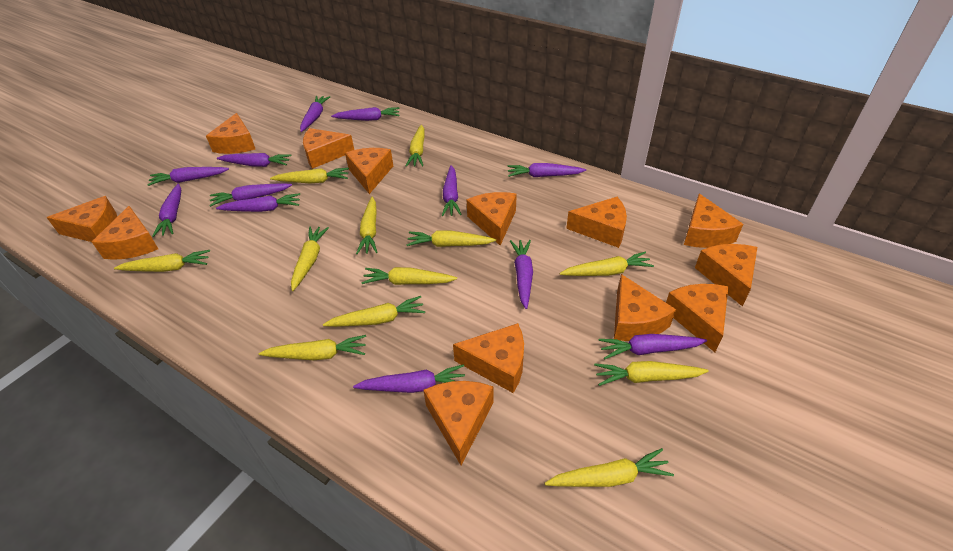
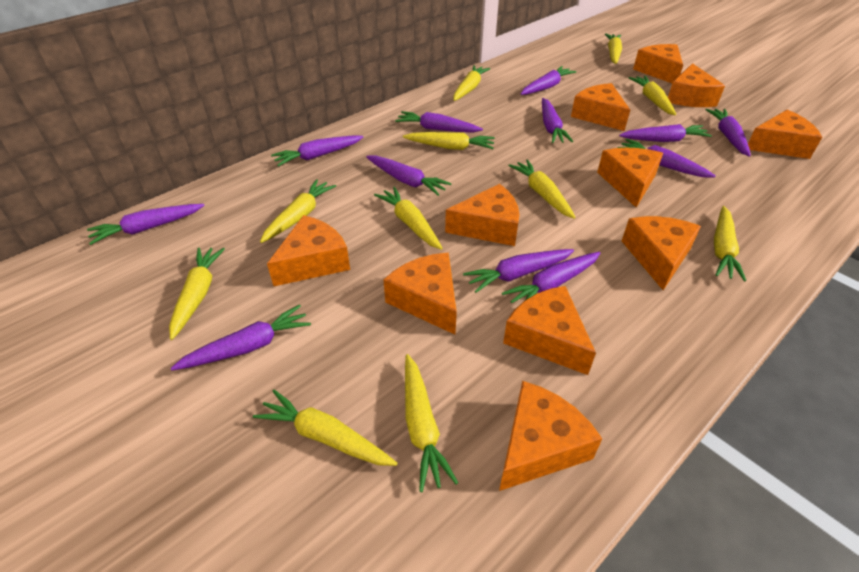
orange cheese: 13 -> 11
yellow carrot: 12 -> 11

